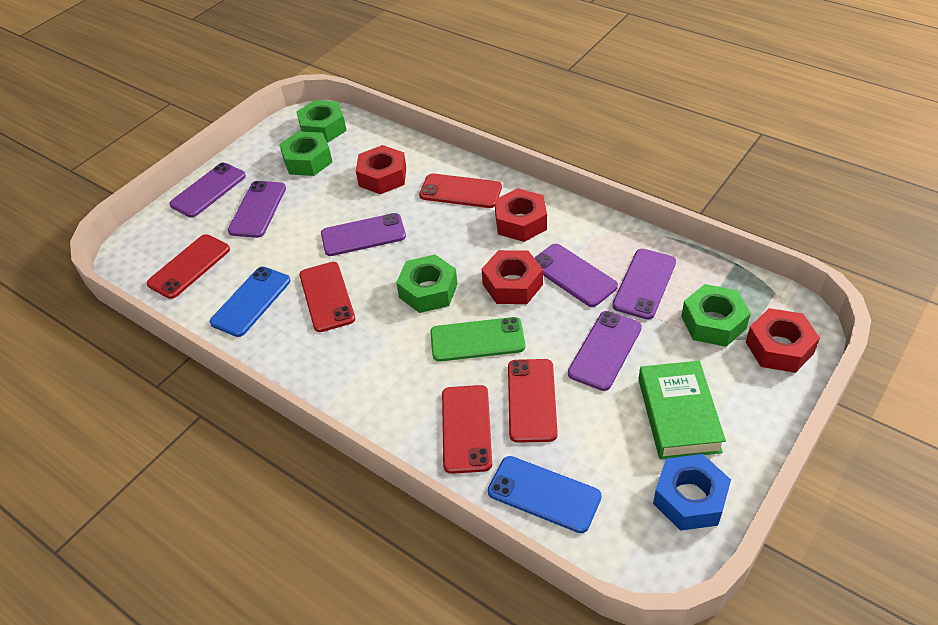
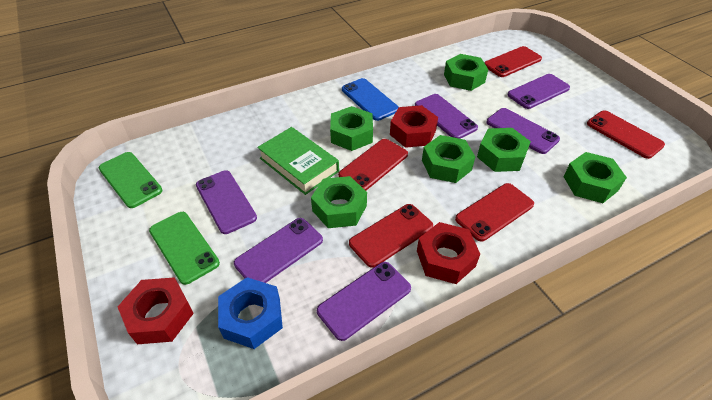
blue phone: 2 -> 1
green nut: 4 -> 6
green phone: 1 -> 2
red nut: 4 -> 3

